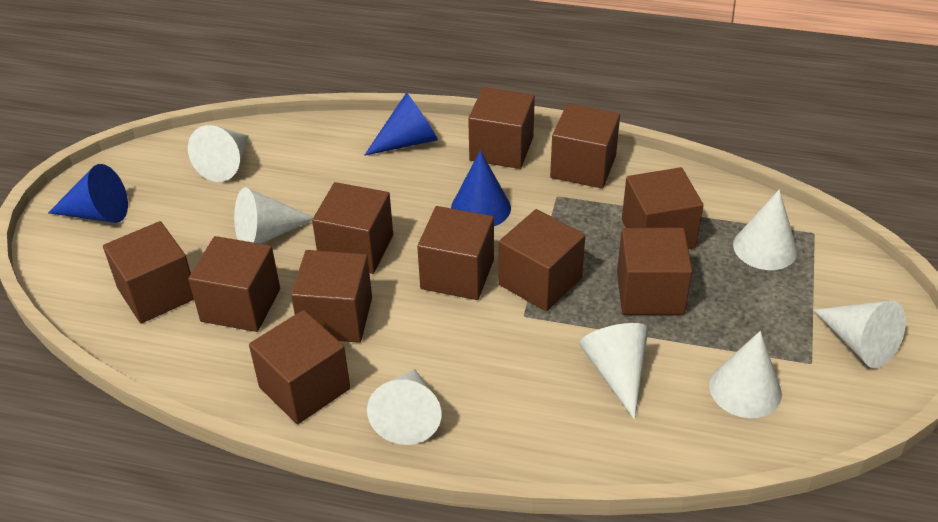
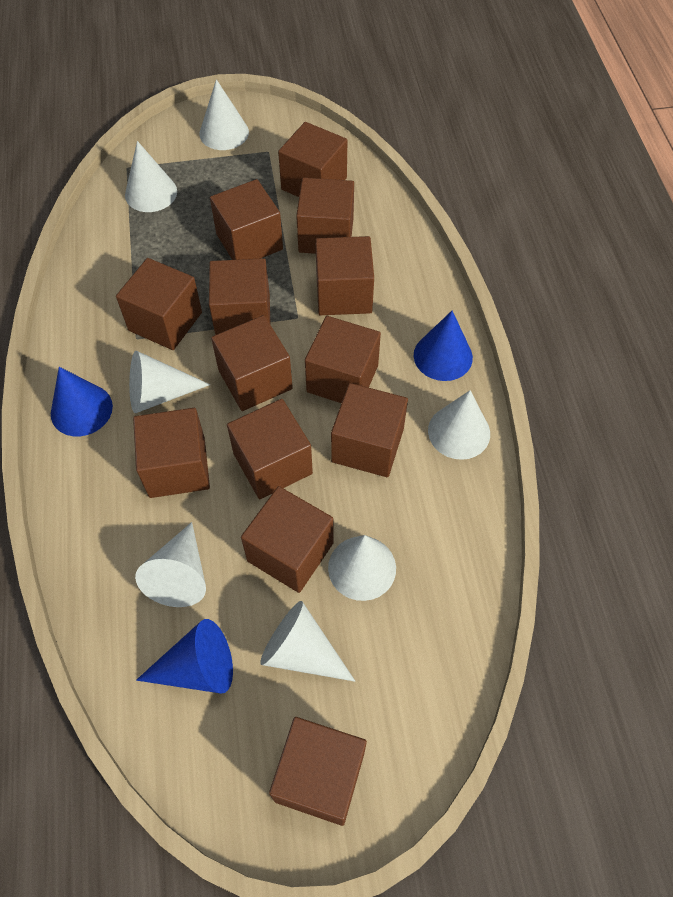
brown cube: 11 -> 13

